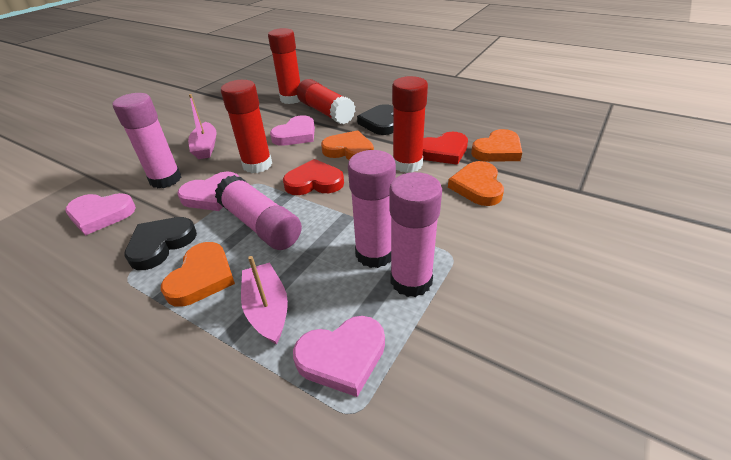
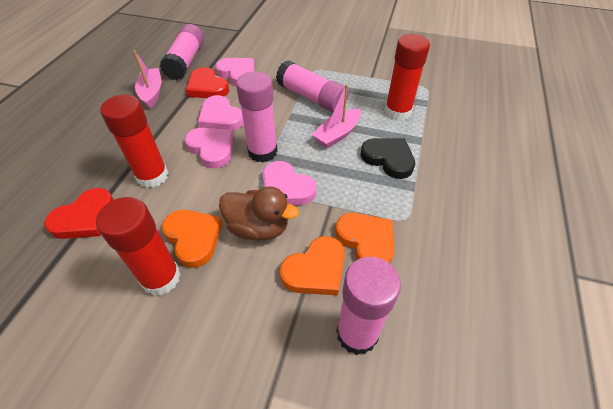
black heart: 2 -> 1
brown duck: 0 -> 1
orange heart: 4 -> 3
red glue stick: 4 -> 3

